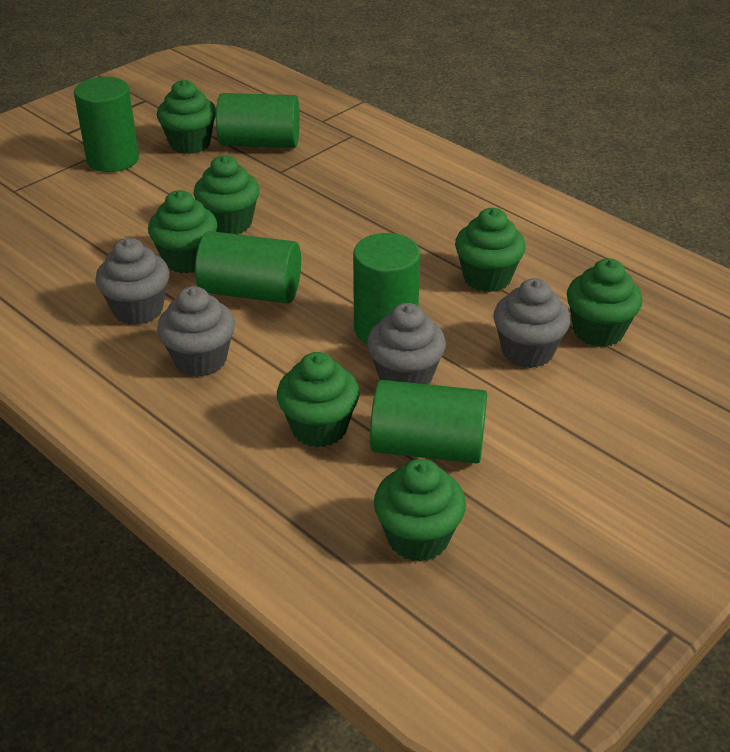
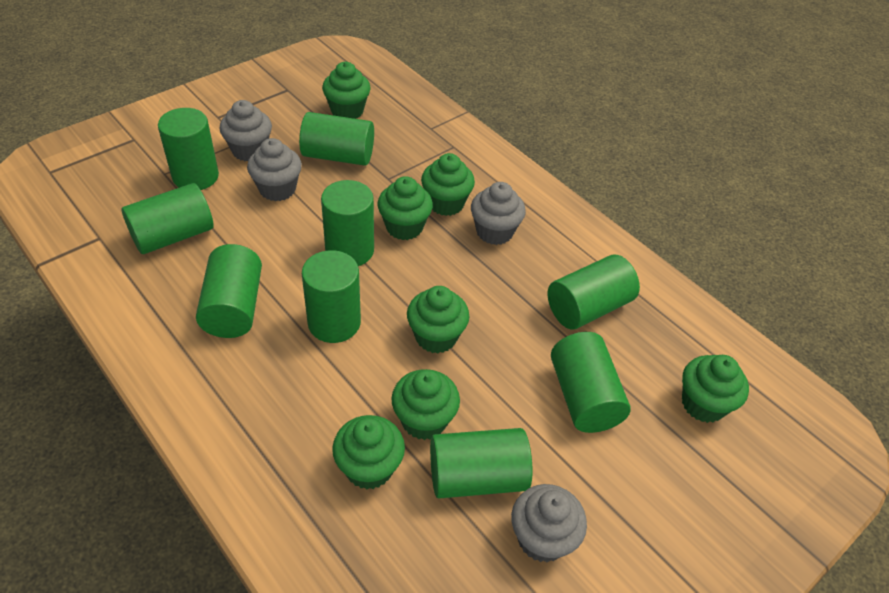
green cylinder: 5 -> 9

